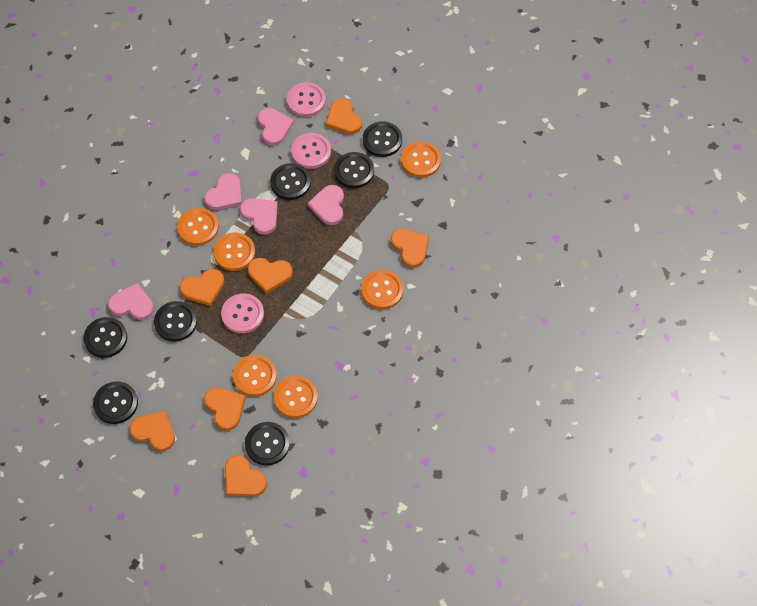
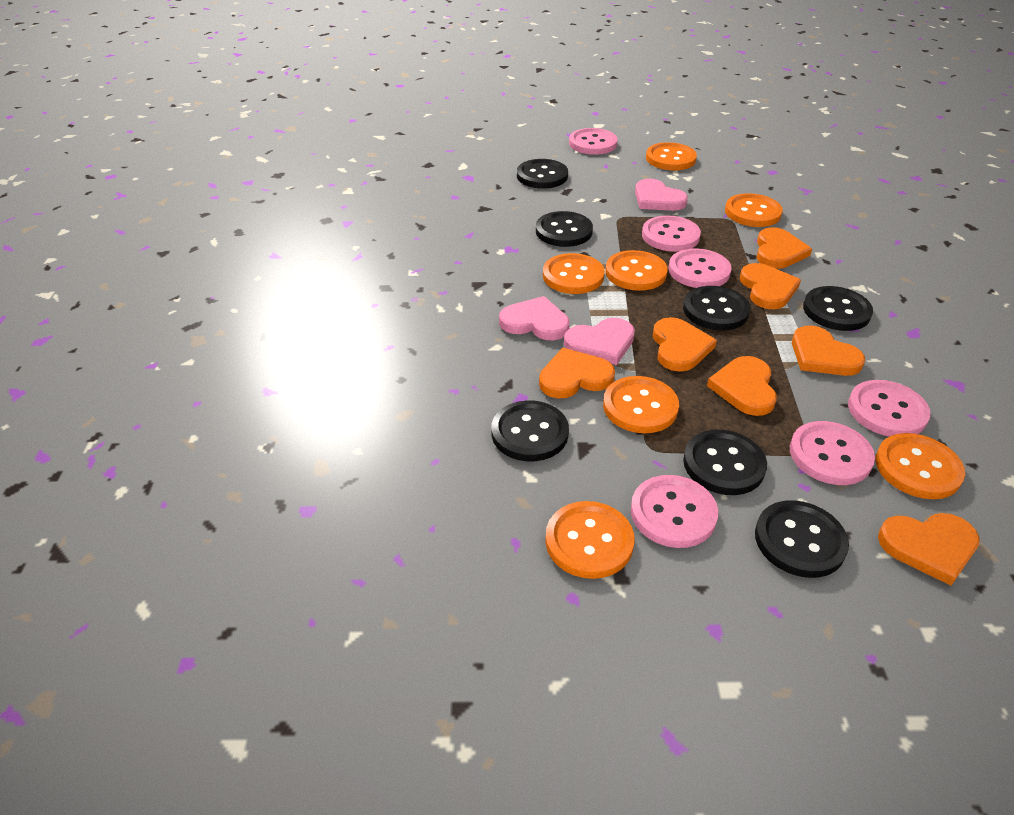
orange button: 6 -> 7
pink button: 3 -> 6
pink heart: 5 -> 3

